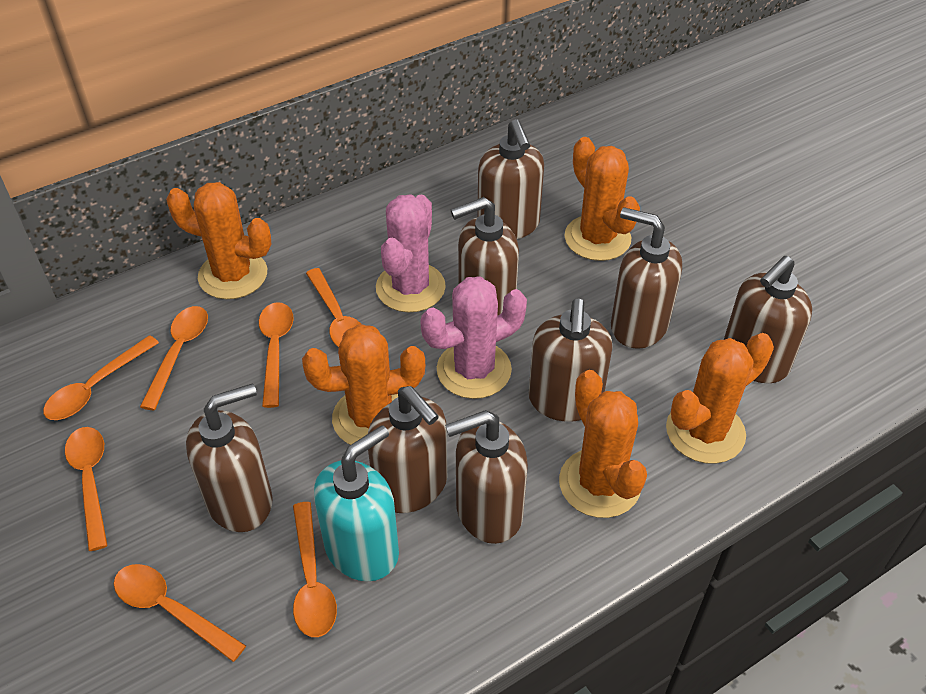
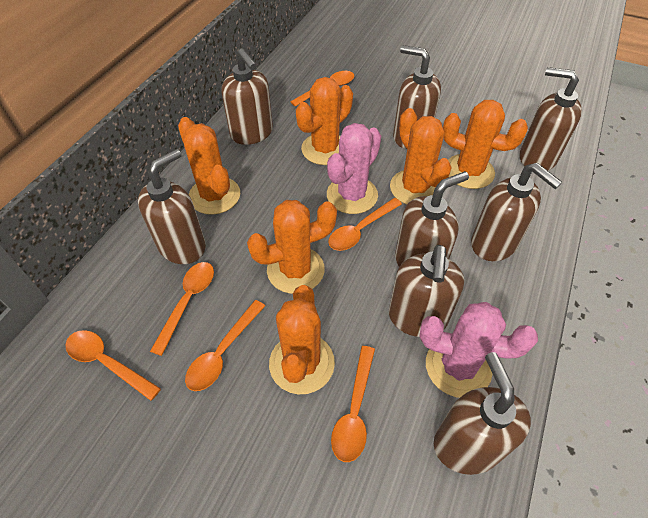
orange cactus: 5 -> 6
orange spoon: 7 -> 6
turquoise soap dispenser: 1 -> 0

